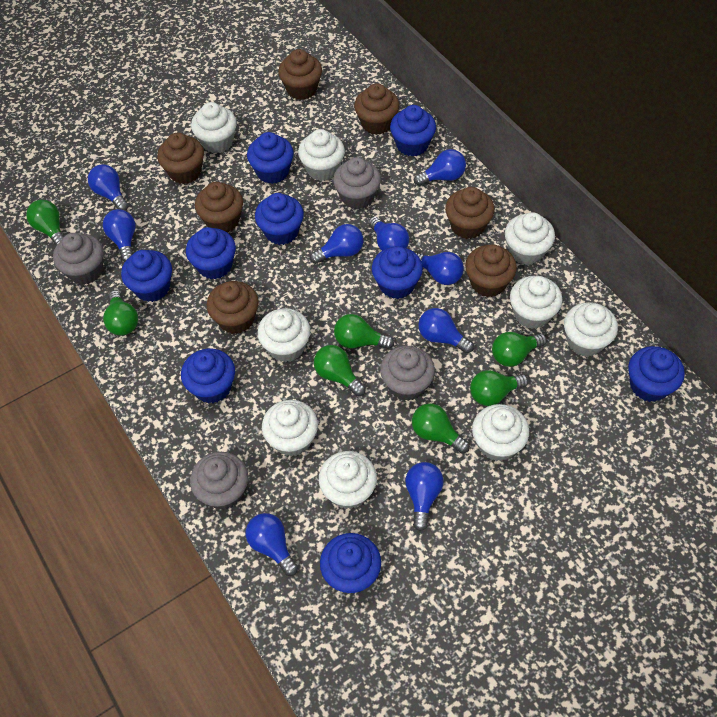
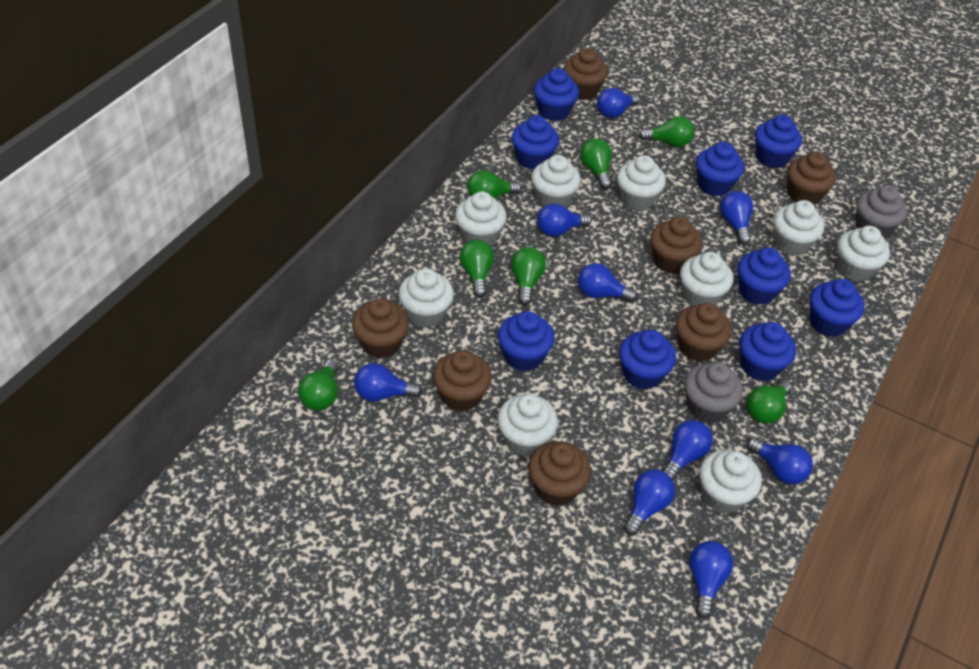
grey cupcake: 4 -> 2

